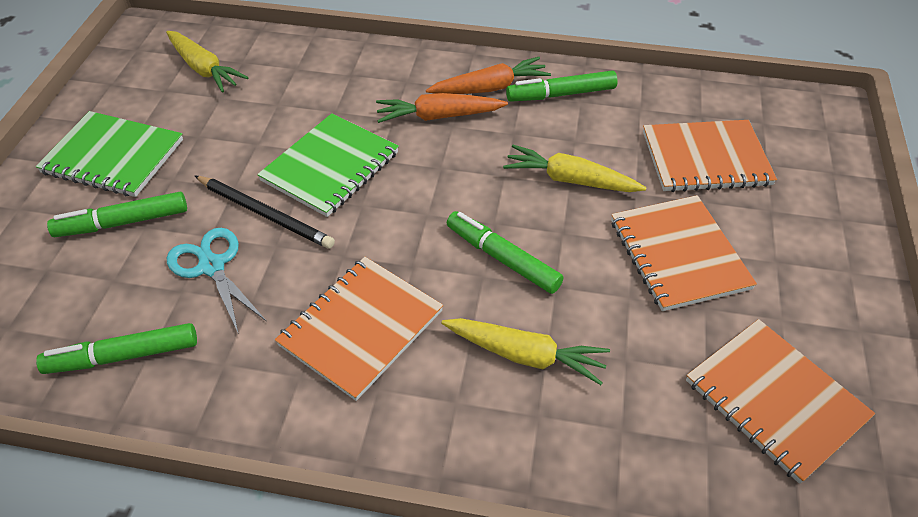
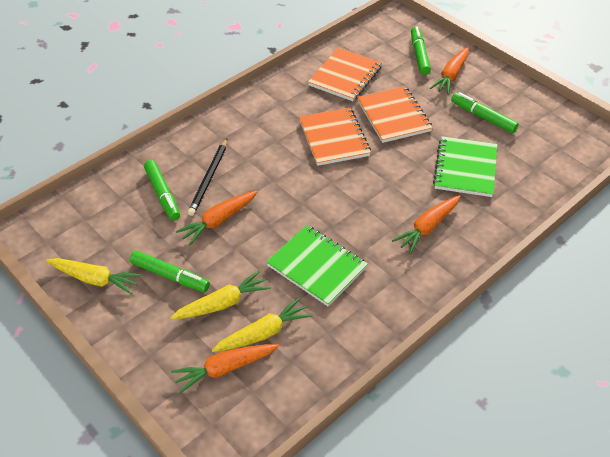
orange carrot: 2 -> 4
orange notebook: 4 -> 3
turquoise scissors: 1 -> 0

